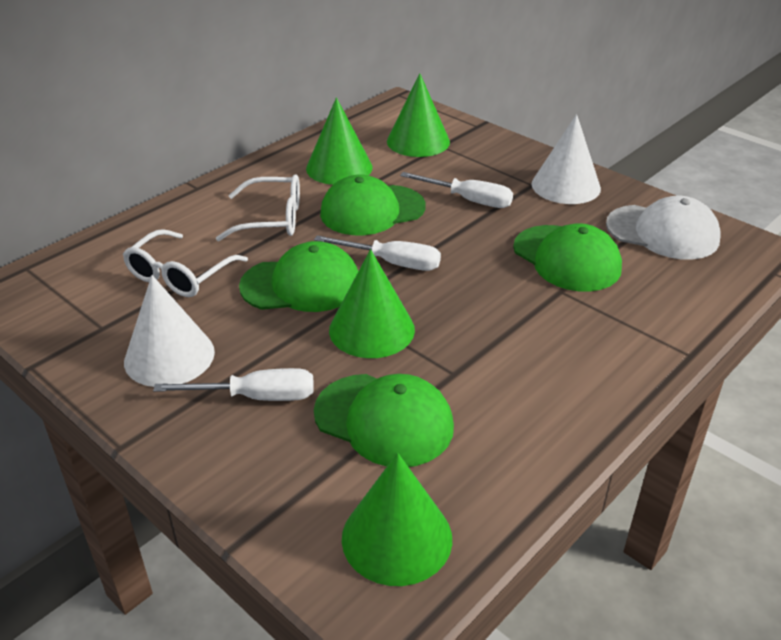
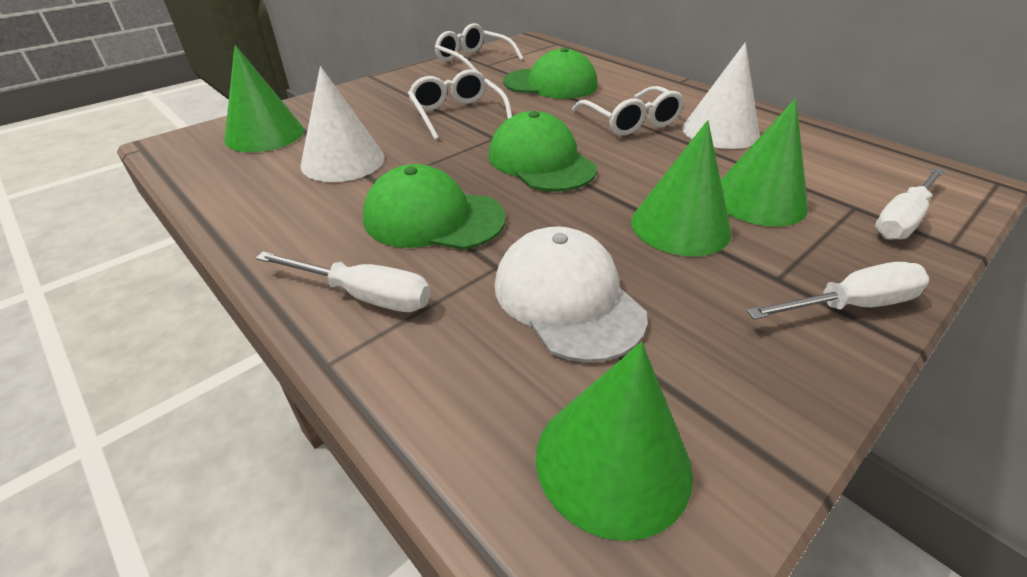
green cap: 4 -> 3
white glasses: 2 -> 3

